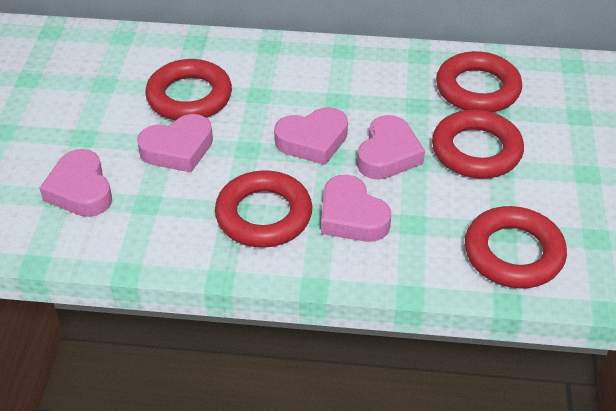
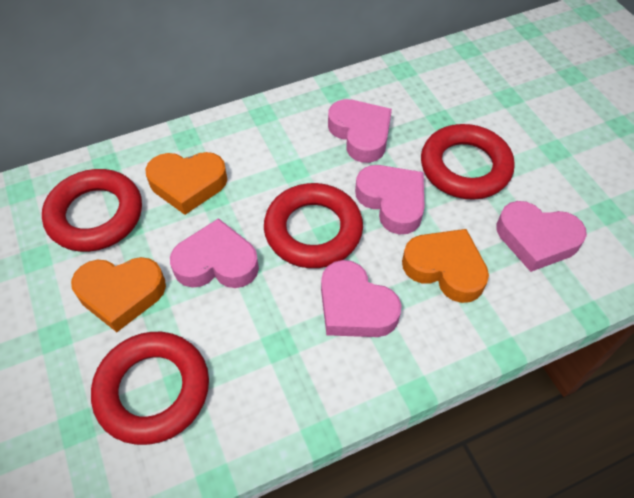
orange heart: 0 -> 3
red ring: 5 -> 4

